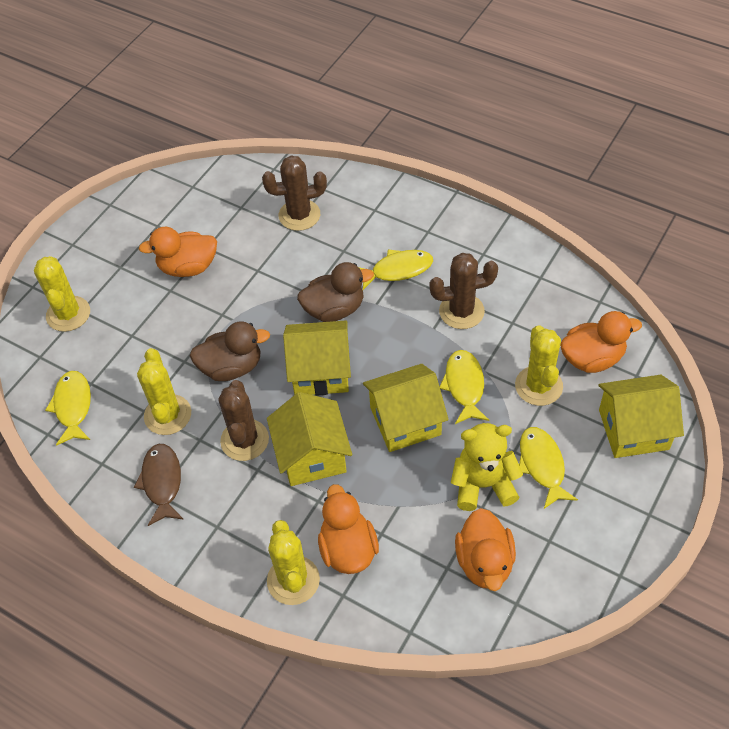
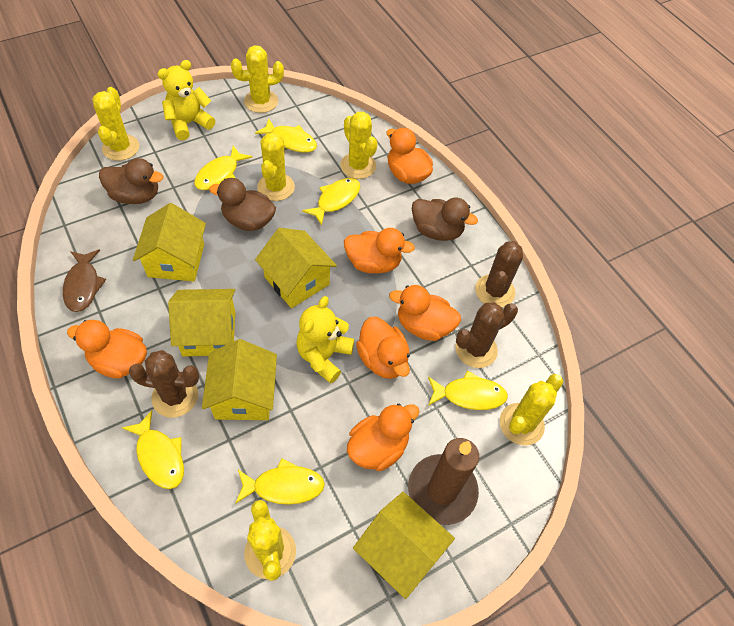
brown candle: 0 -> 1
brown duck: 2 -> 3
orange duck: 4 -> 6
yellow cactus: 4 -> 6
yellow fish: 4 -> 6
yellow house: 4 -> 5
yellow teddy bear: 1 -> 2

